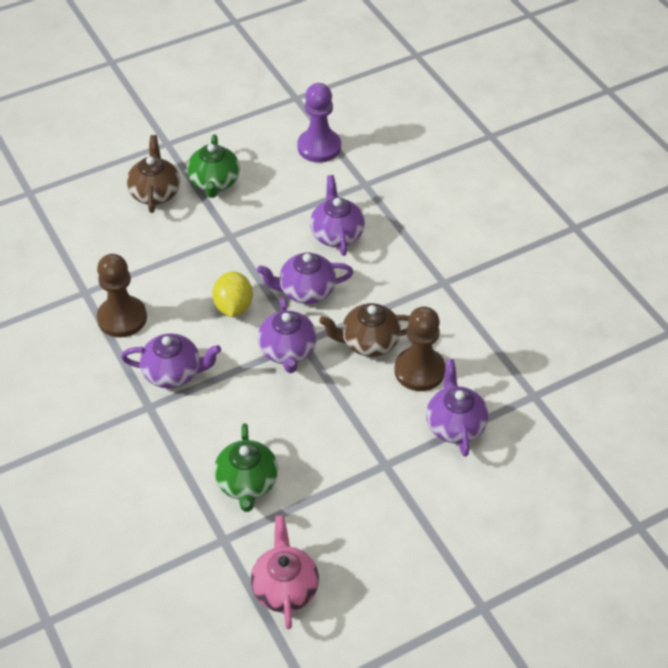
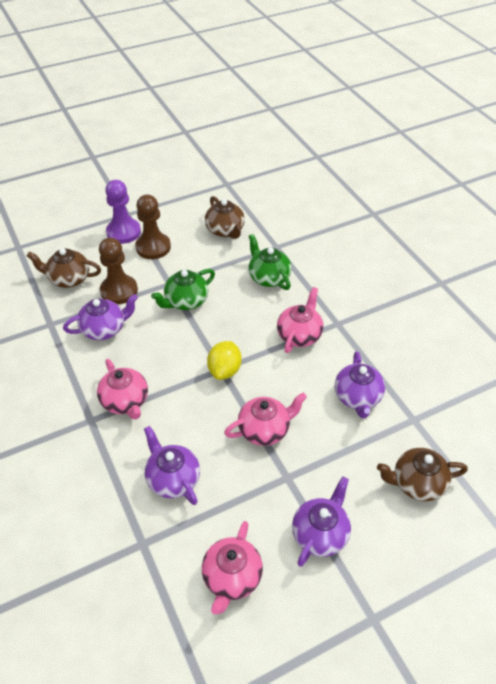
brown teapot: 2 -> 3
pink teapot: 1 -> 4
purple teapot: 5 -> 4

